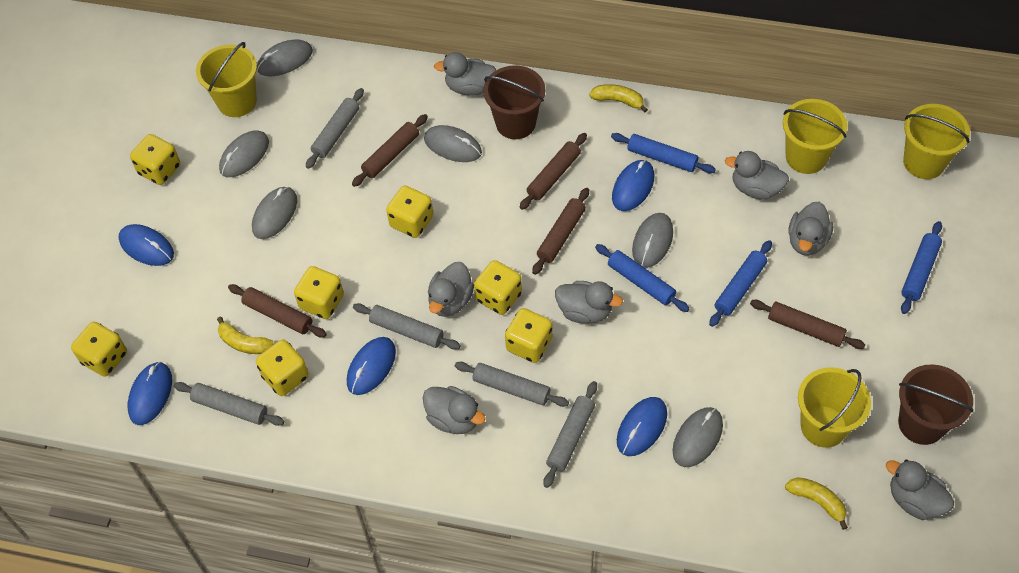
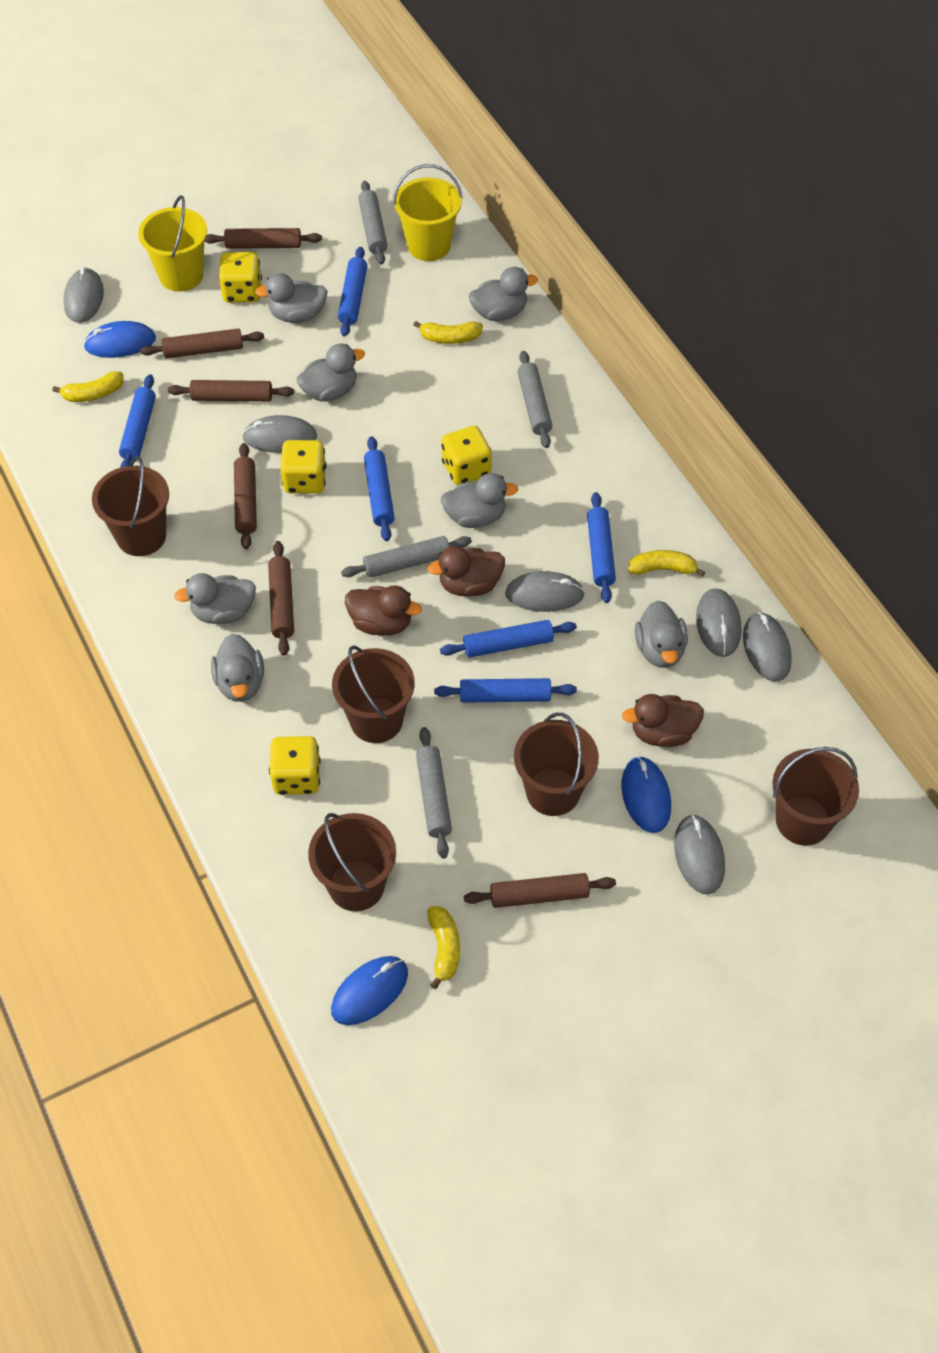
blue mouse: 5 -> 3
blue rolling pin: 4 -> 6
brown bucket: 2 -> 5
brown duck: 0 -> 3
brown rolling pin: 5 -> 6
grey rolling pin: 5 -> 4
yellow banana: 3 -> 4
yellow bucket: 4 -> 2
yellow dice: 7 -> 4

